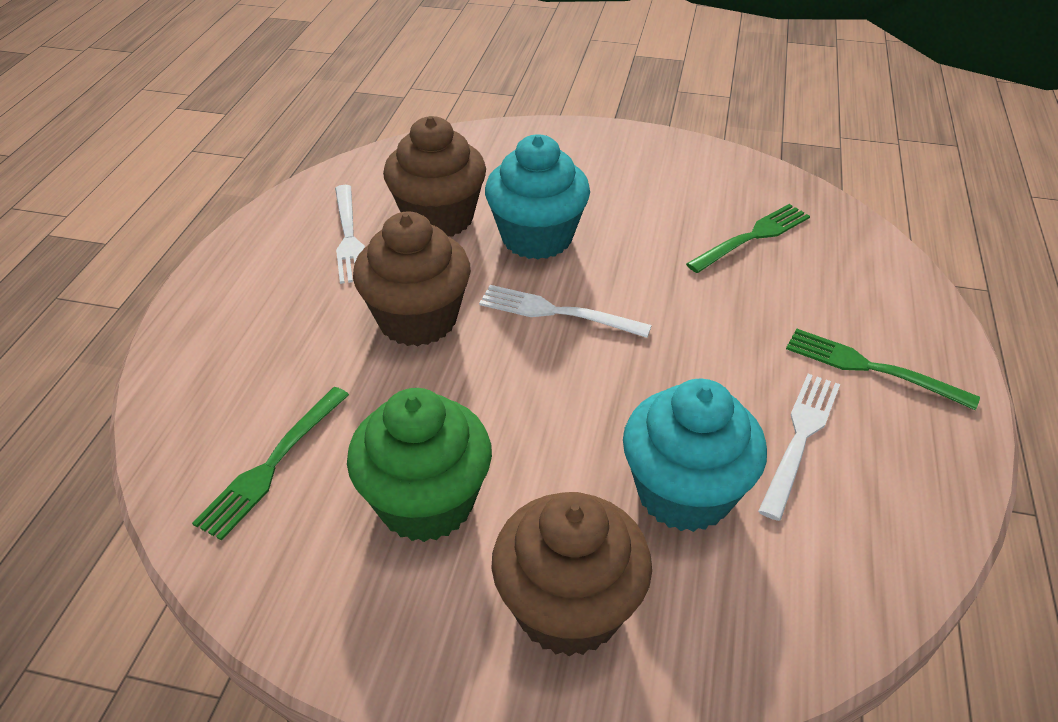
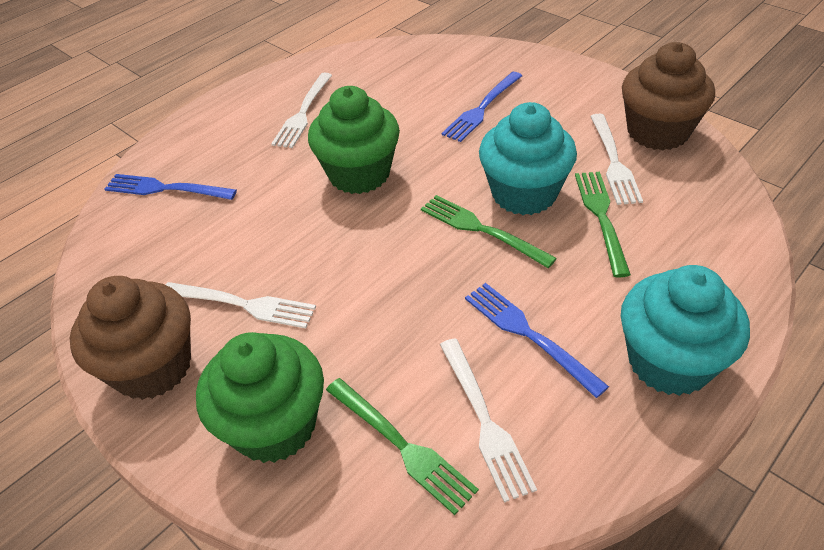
blue fork: 0 -> 3
brown cupcake: 3 -> 2
green cupcake: 1 -> 2
white fork: 3 -> 4

